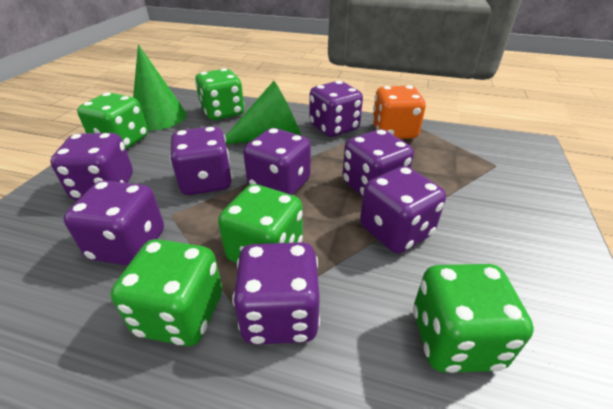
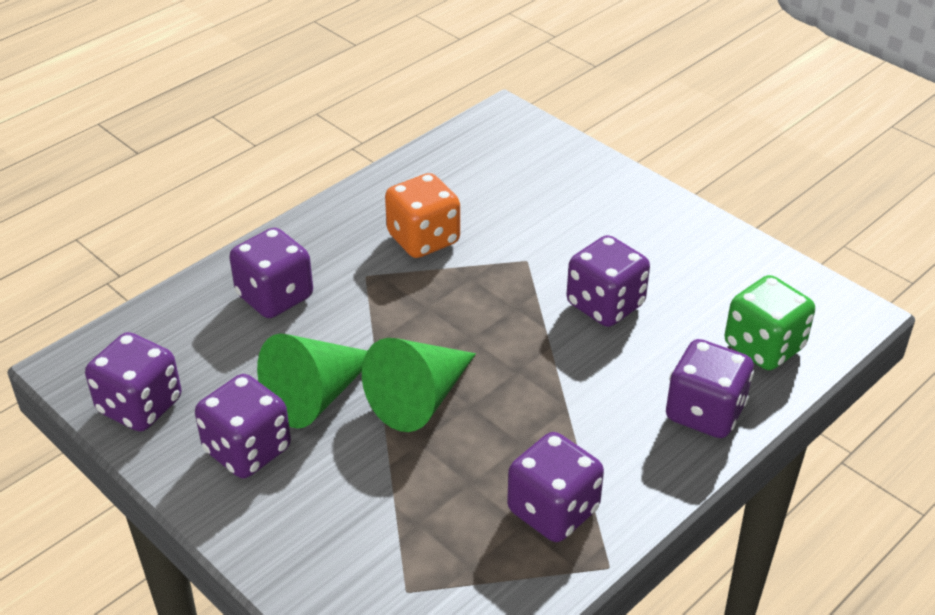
green dice: 5 -> 1
purple dice: 8 -> 6

